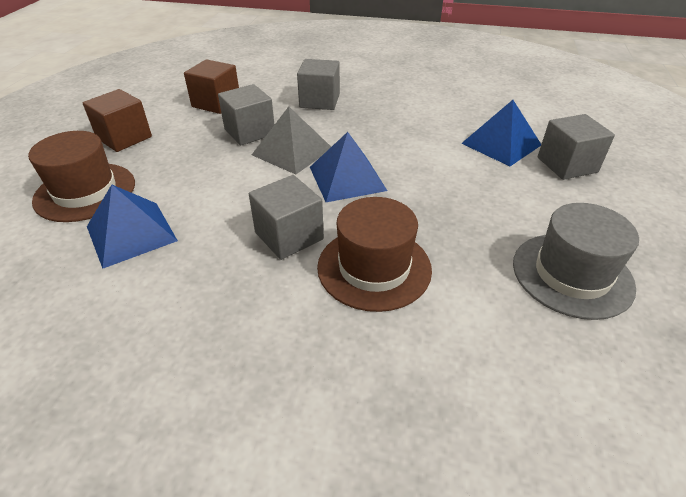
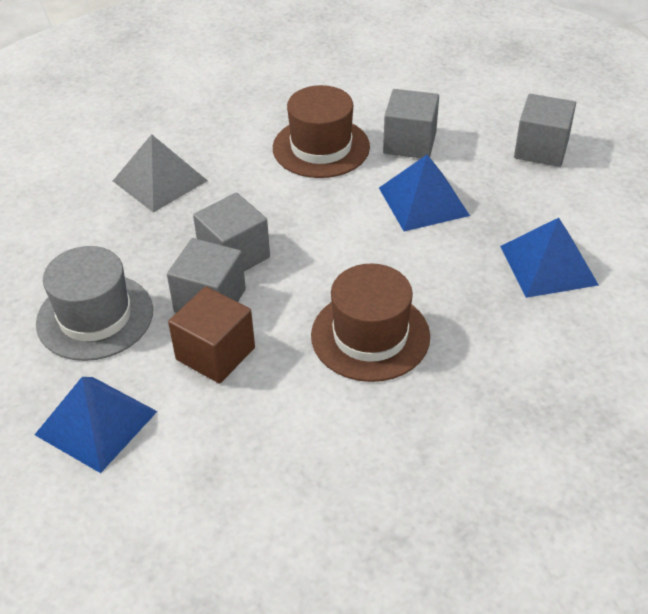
brown cube: 2 -> 1

